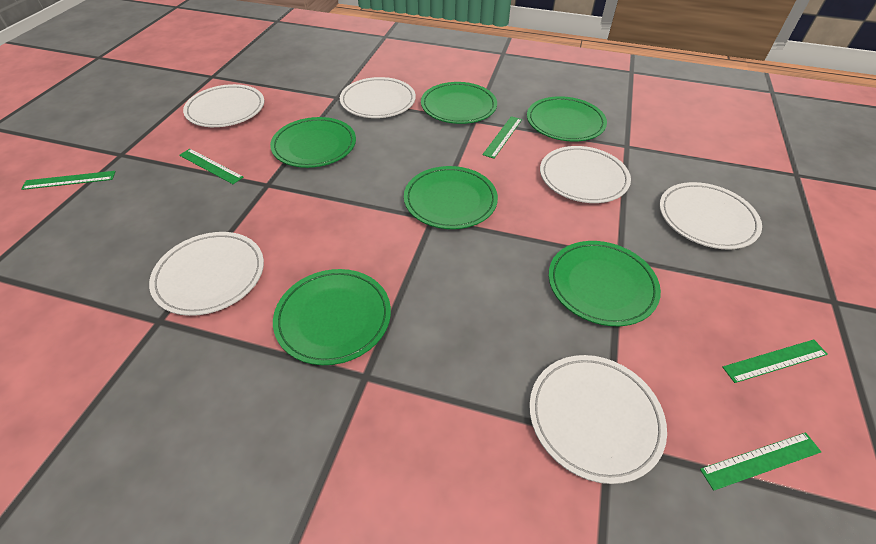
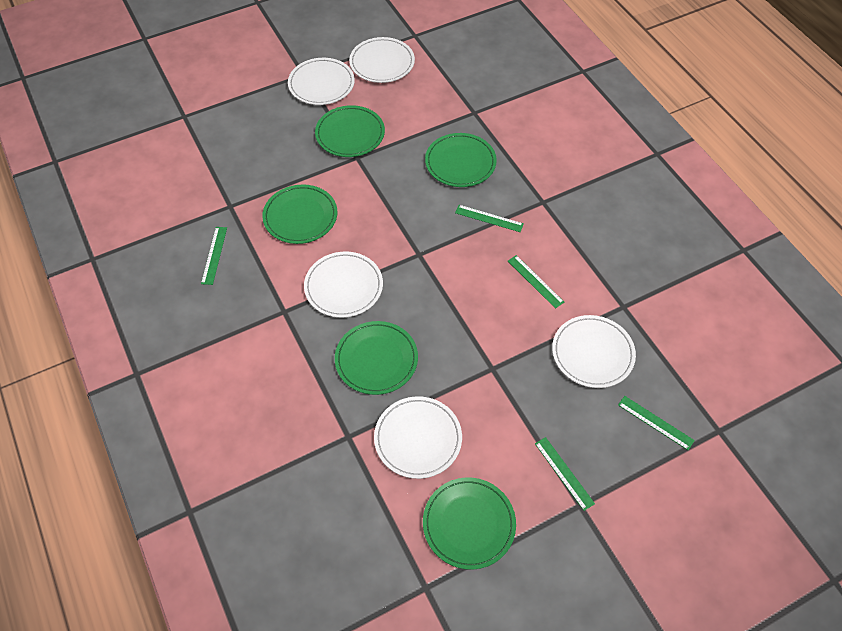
green plate: 6 -> 5
white plate: 6 -> 5

